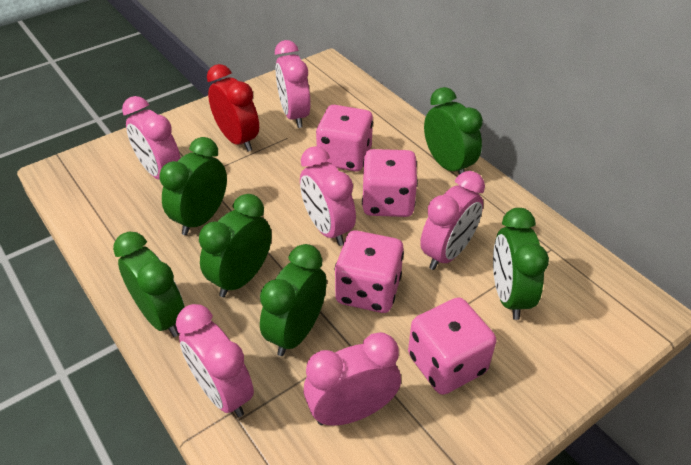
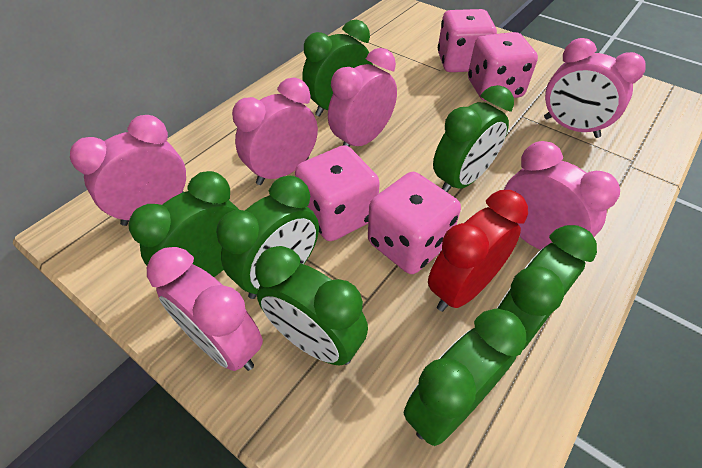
green clock: 6 -> 7

